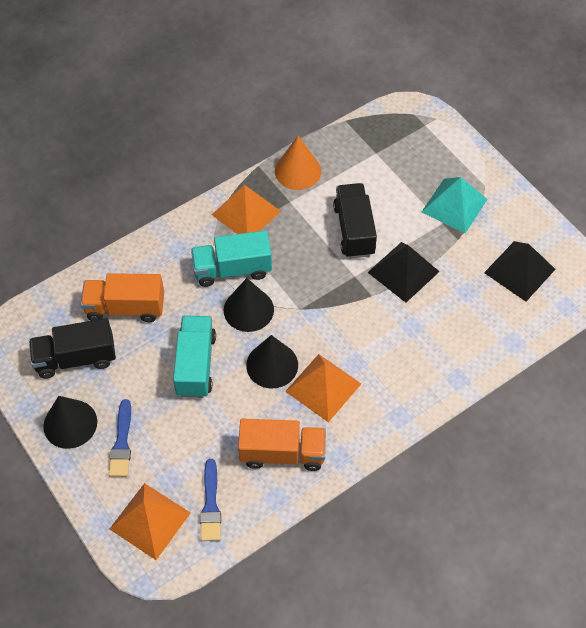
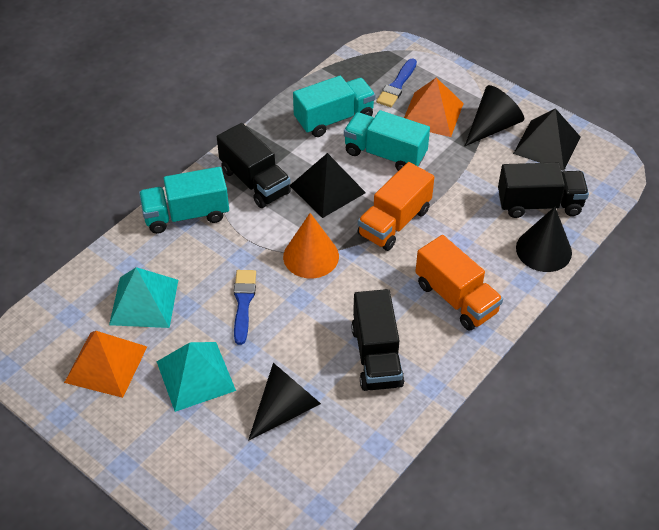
black truck: 2 -> 3
orange pyramid: 3 -> 2
turquoise pyramid: 1 -> 2
turquoise truck: 2 -> 3

